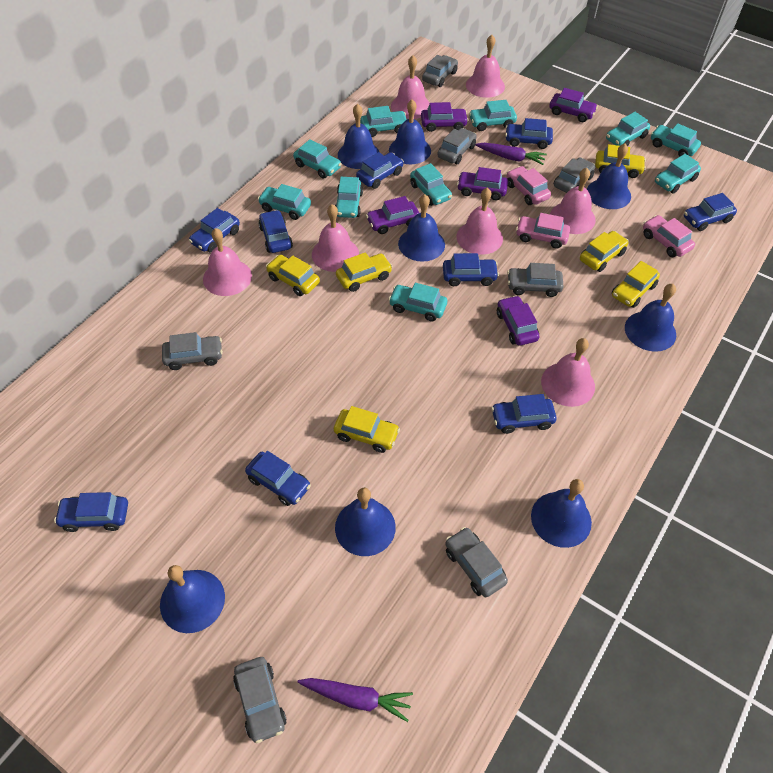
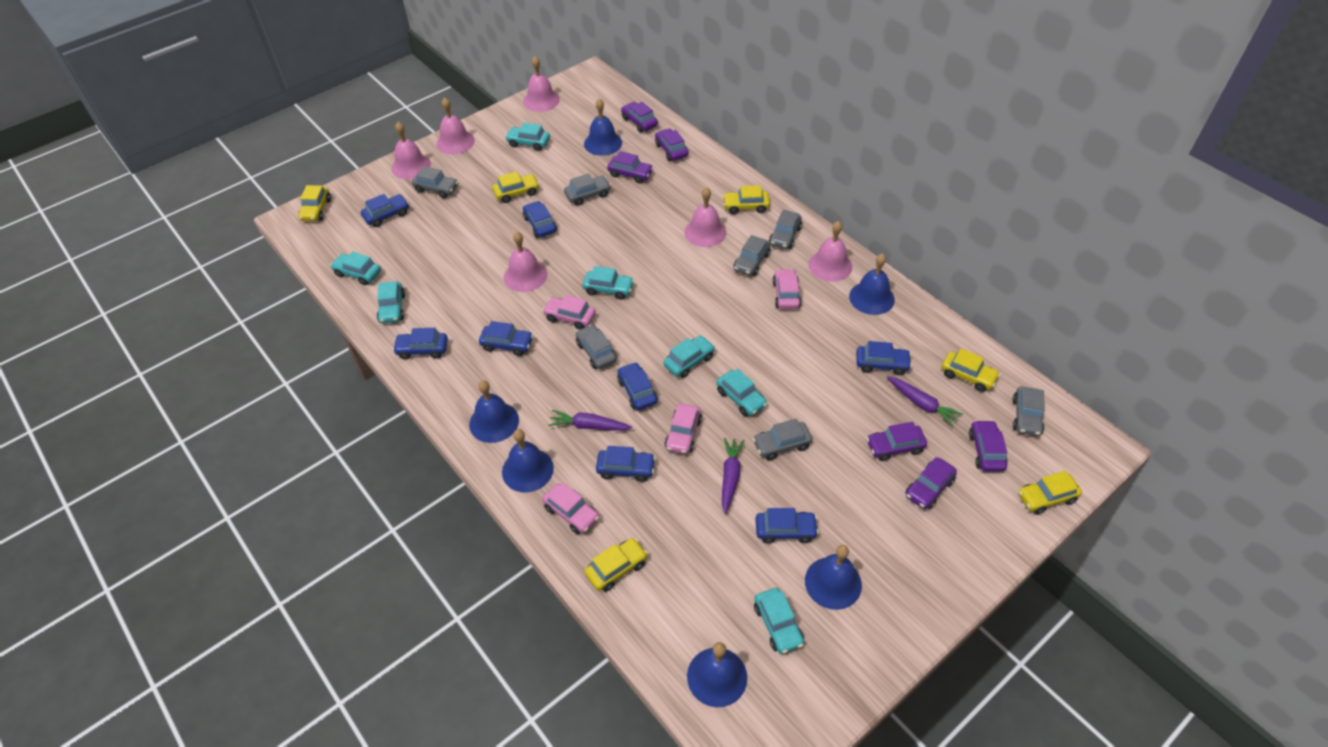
blue bell: 8 -> 6
blue car: 9 -> 8
pink bell: 7 -> 6
pink car: 3 -> 4
purple car: 5 -> 6
purple carrot: 2 -> 3
turquoise car: 10 -> 7

